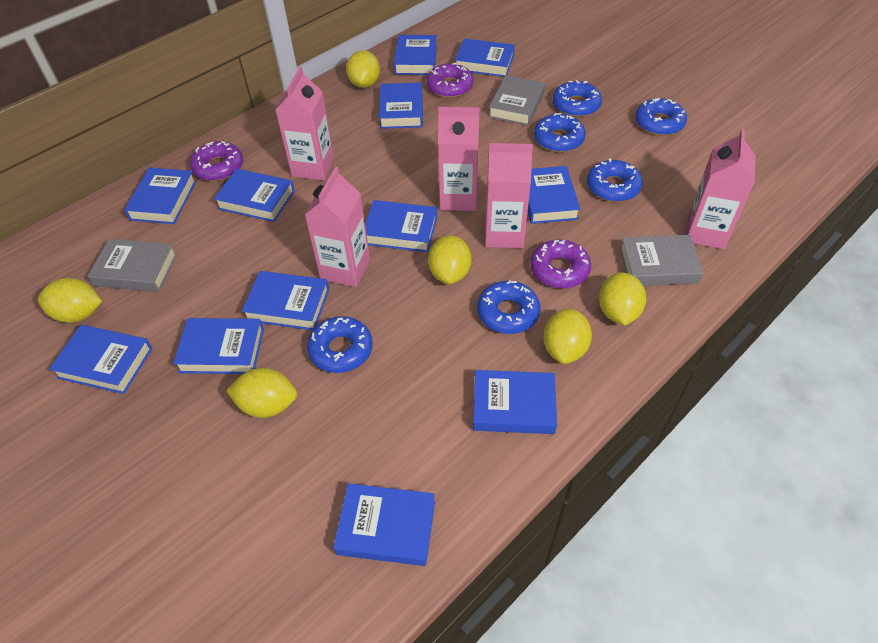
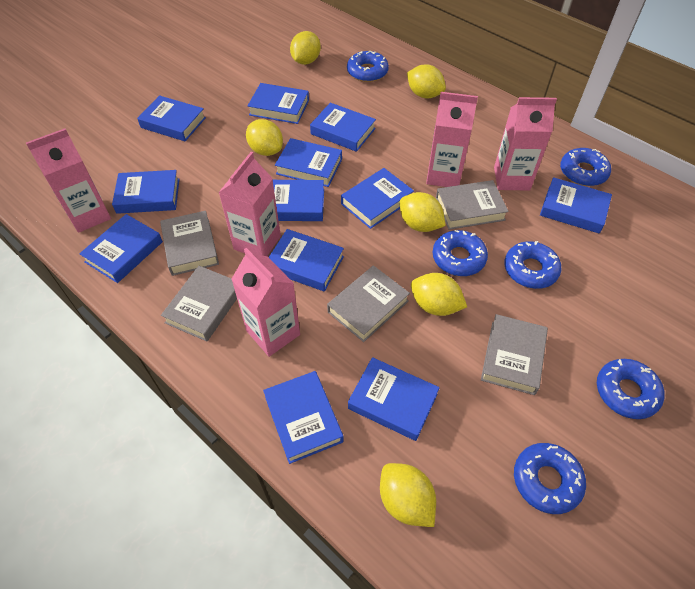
grey book: 3 -> 5
purple donut: 3 -> 0

